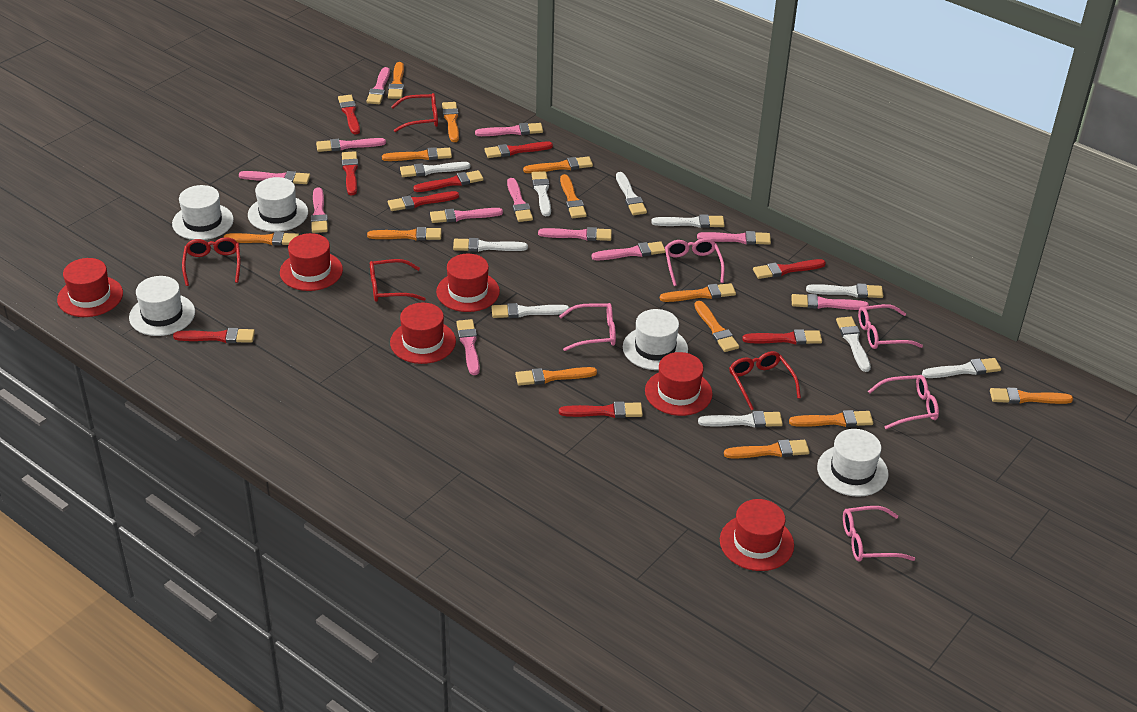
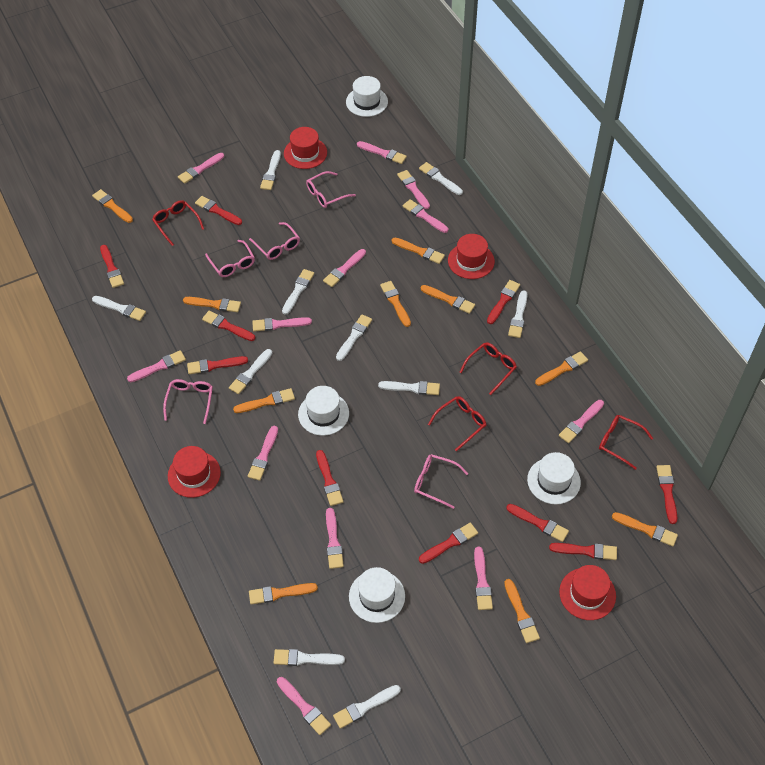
orange brush: 13 -> 10
red brush: 9 -> 10
red hat: 6 -> 4
white hat: 5 -> 4

